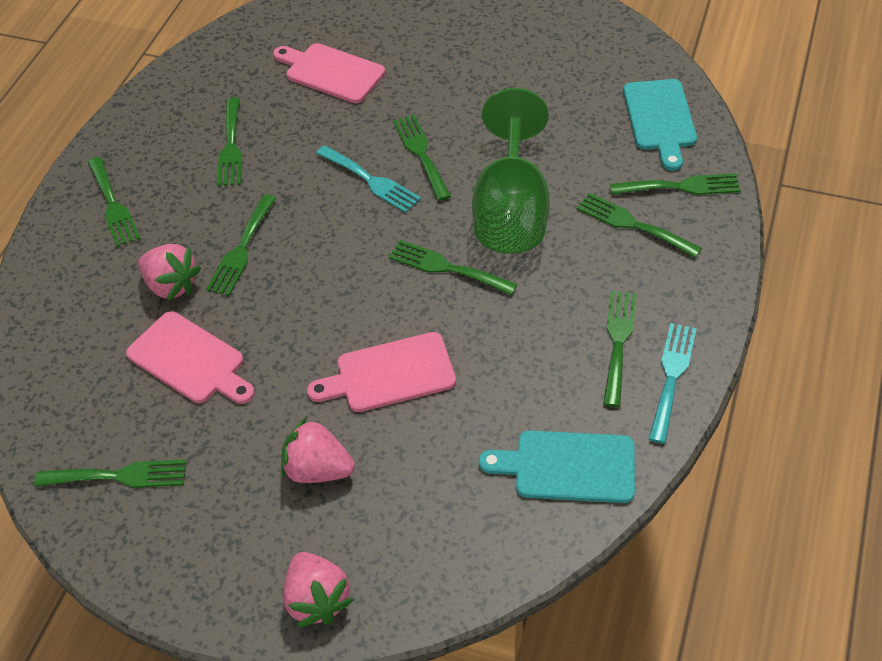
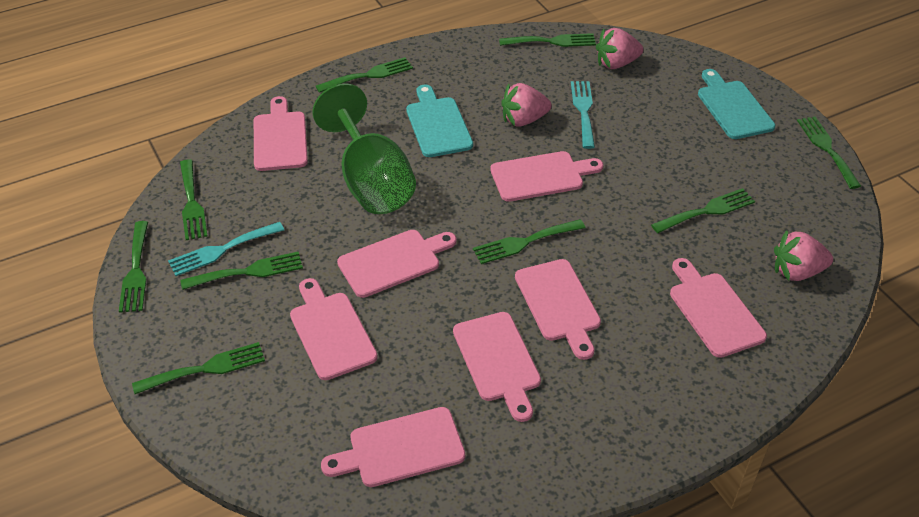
pink cutting board: 3 -> 8

